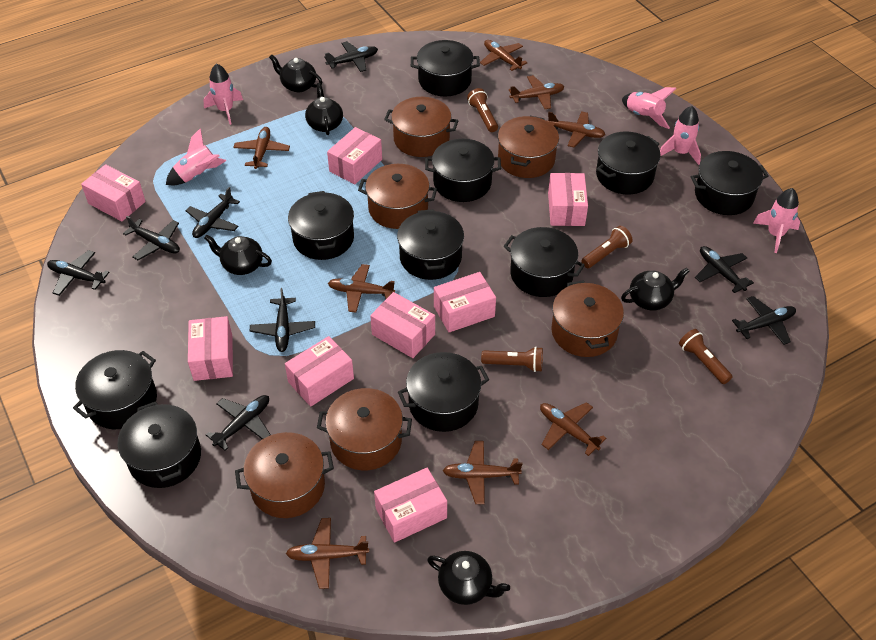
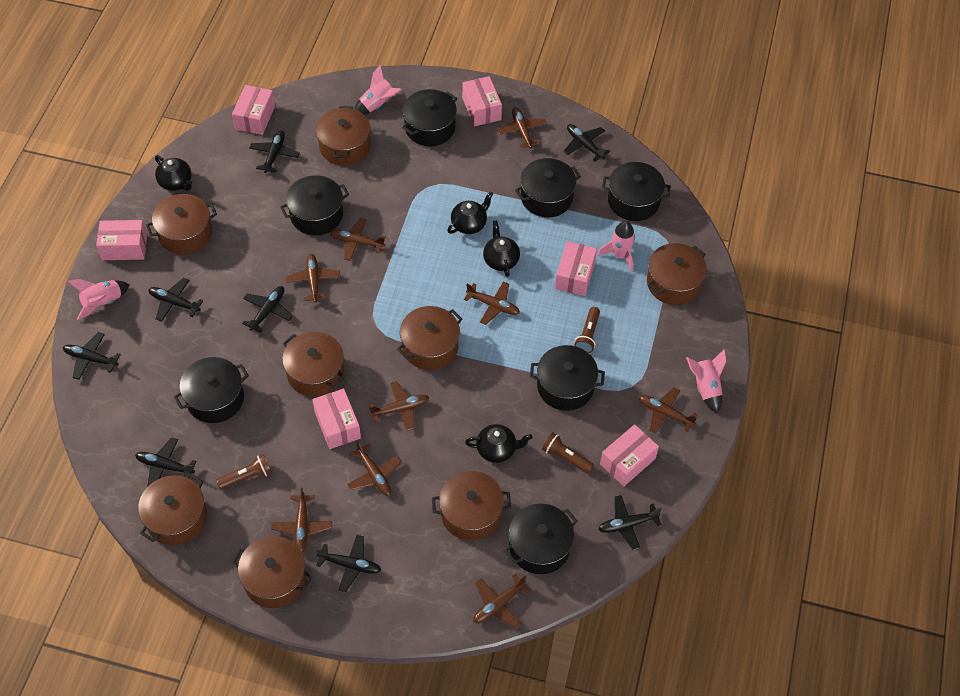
black pot: 10 -> 7
black teapot: 5 -> 4
brown flashlight: 4 -> 3
brown plane: 8 -> 9
brown pot: 6 -> 8
pink box: 8 -> 6
pink rocket: 5 -> 4

